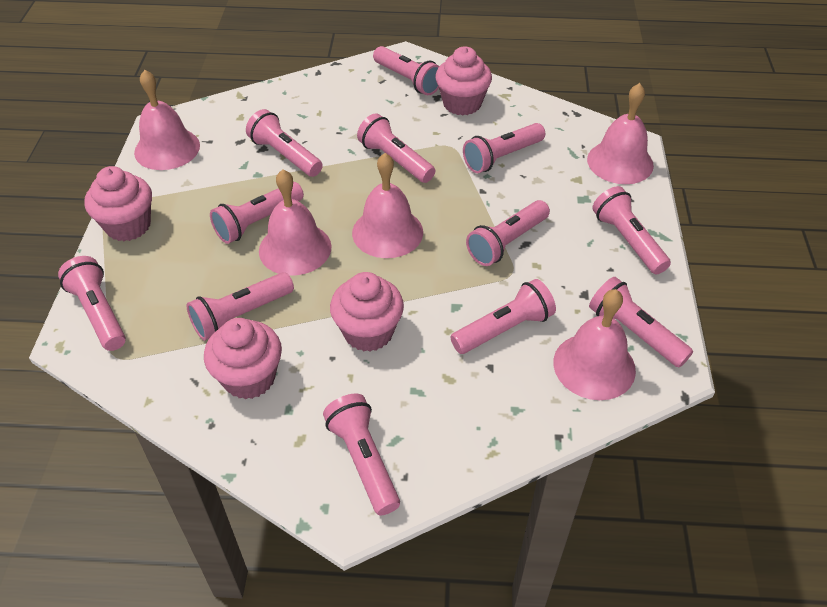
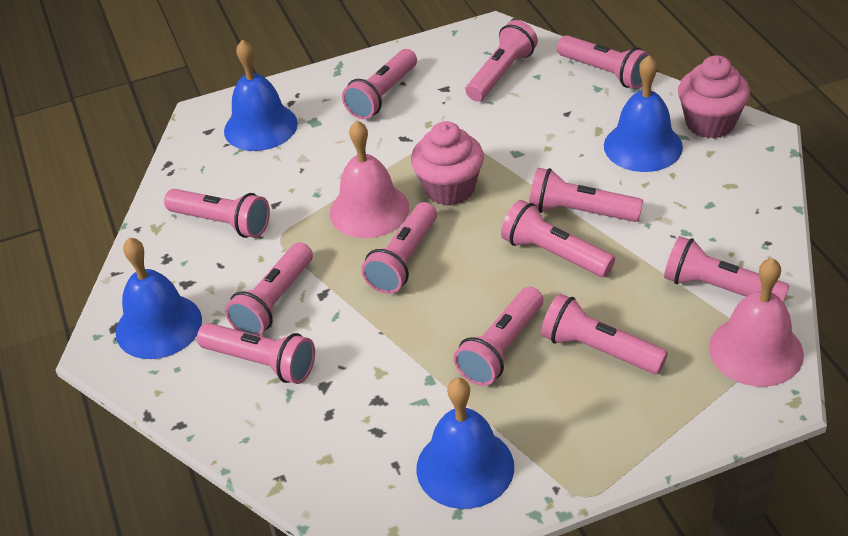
blue bell: 0 -> 4
pink bell: 5 -> 2
pink cupcake: 4 -> 2

